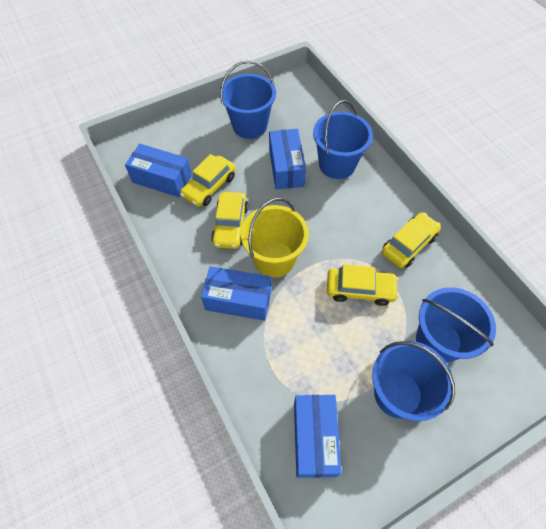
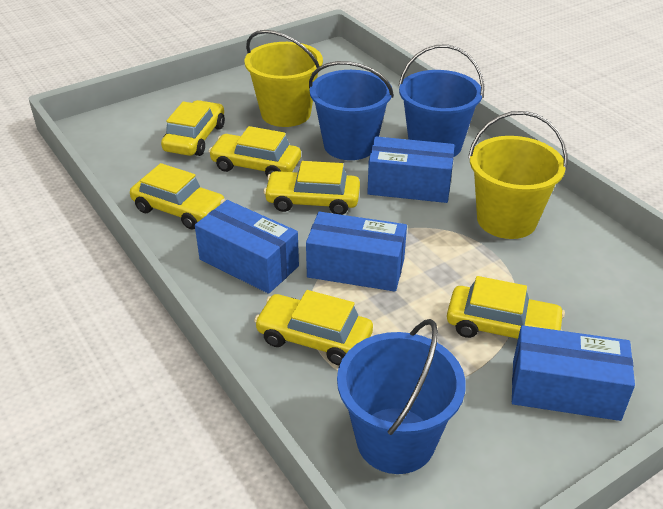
blue bucket: 4 -> 3
yellow bucket: 1 -> 2
yellow car: 4 -> 6

